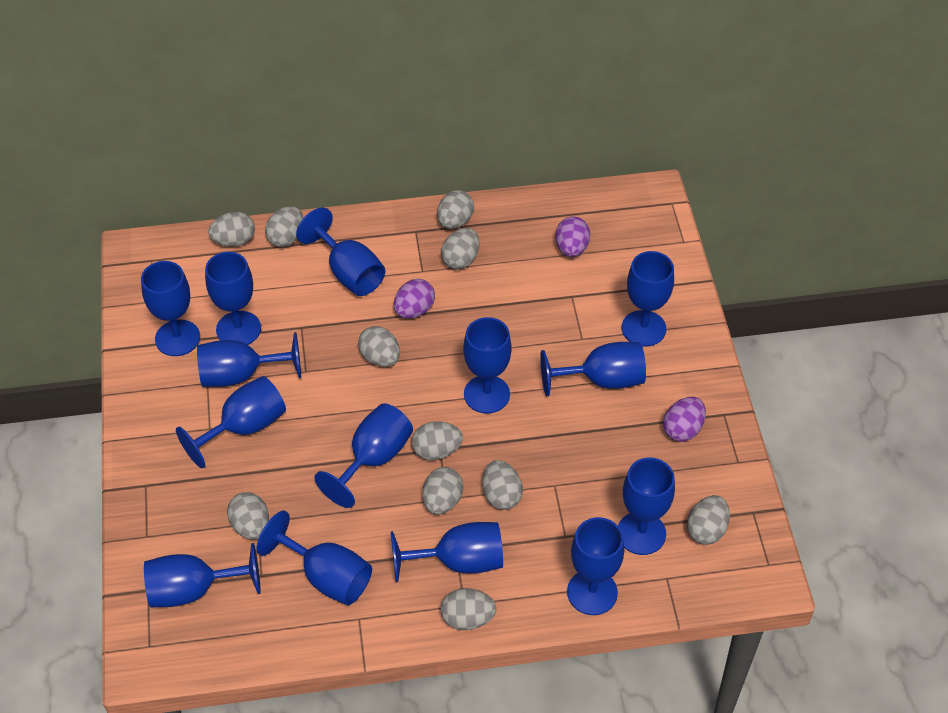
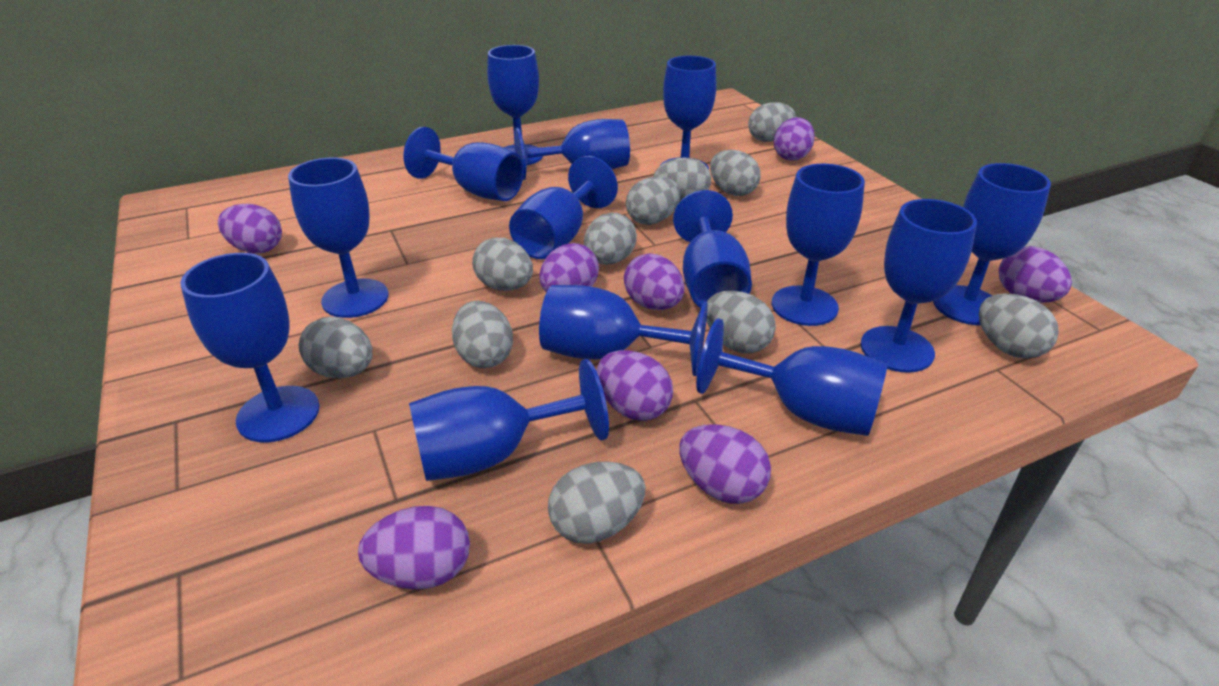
purple egg: 3 -> 8

